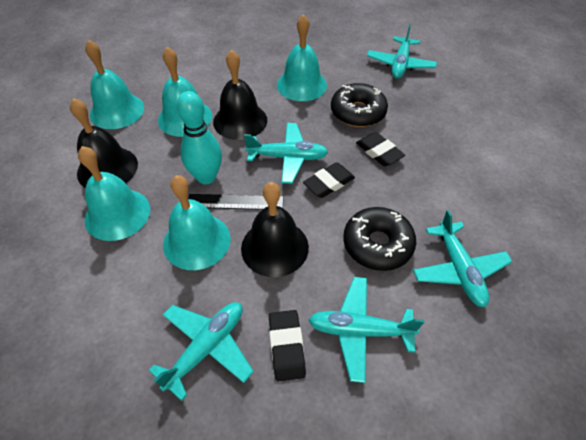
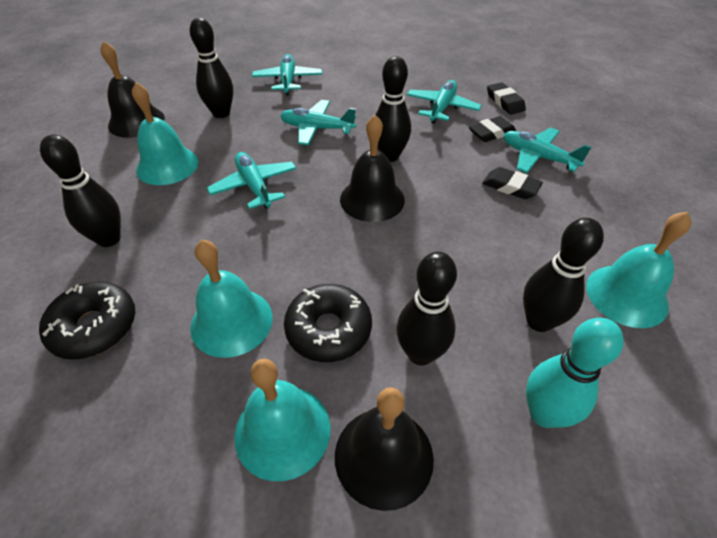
black bowling pin: 0 -> 5
black ruler: 1 -> 0
turquoise bell: 5 -> 4

